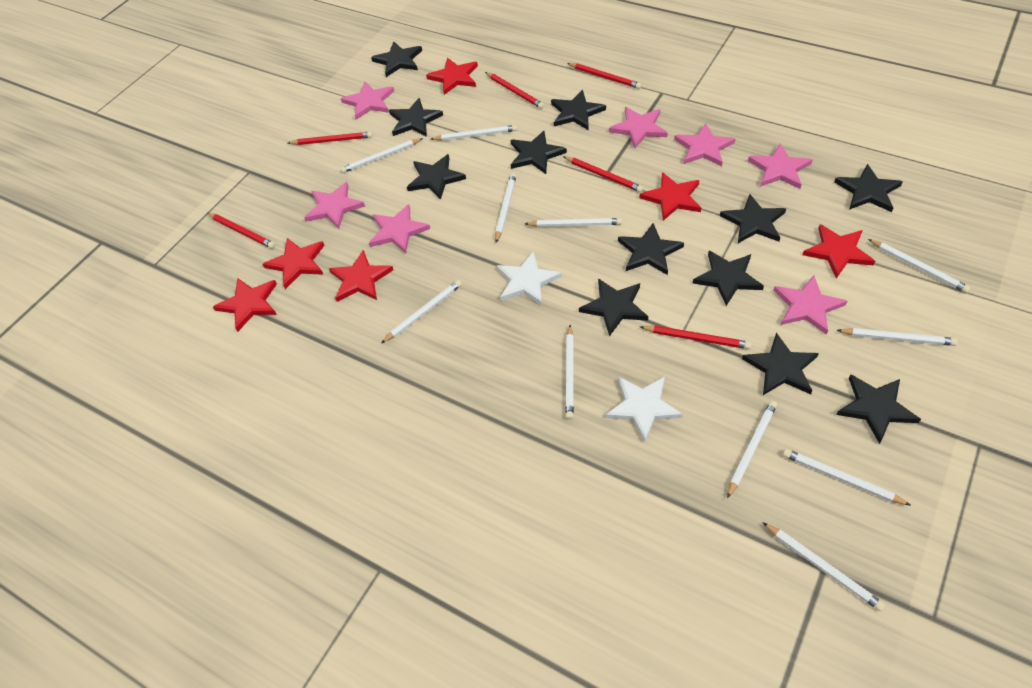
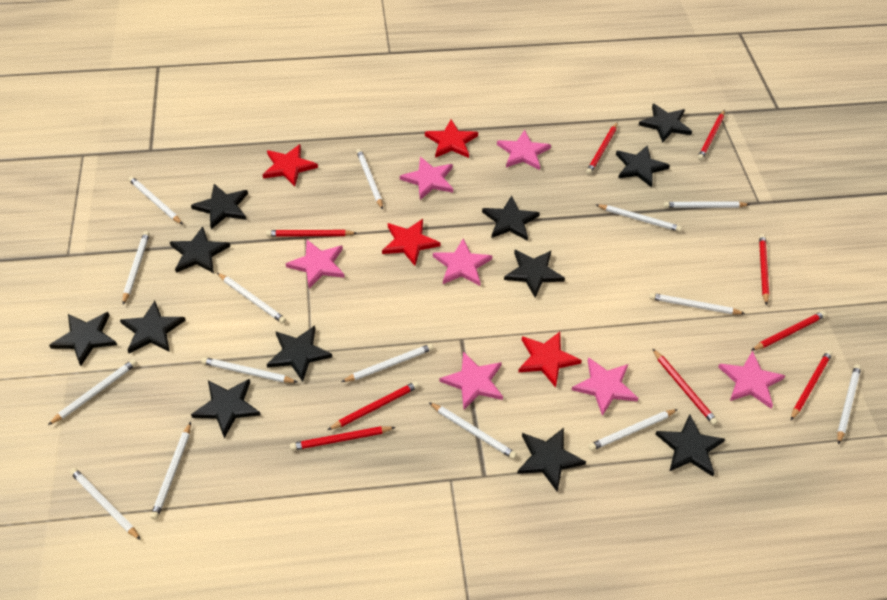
red pencil: 6 -> 9
red star: 6 -> 4
white pencil: 11 -> 15
white star: 2 -> 0

